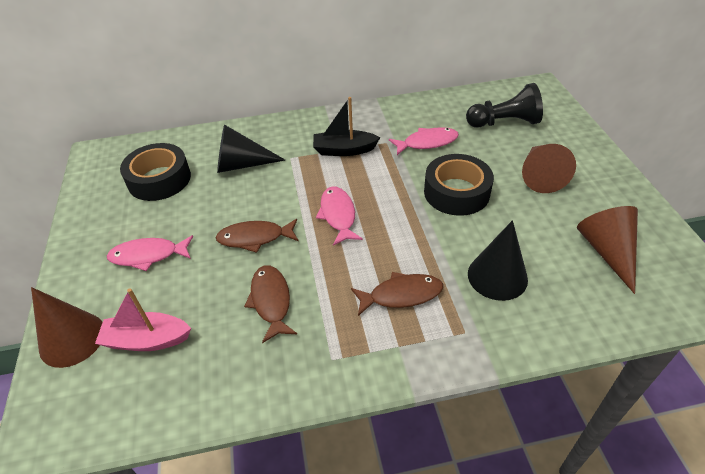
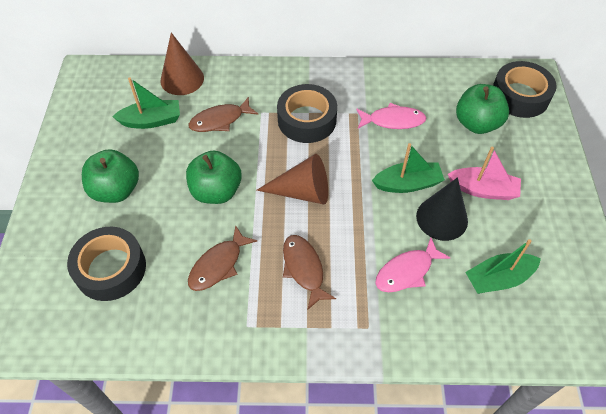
black boat: 1 -> 0
black cone: 2 -> 1
black pawn: 1 -> 0
black tape: 2 -> 3
brown cone: 3 -> 2
green apple: 0 -> 3
green boat: 0 -> 3
pink fish: 3 -> 2

